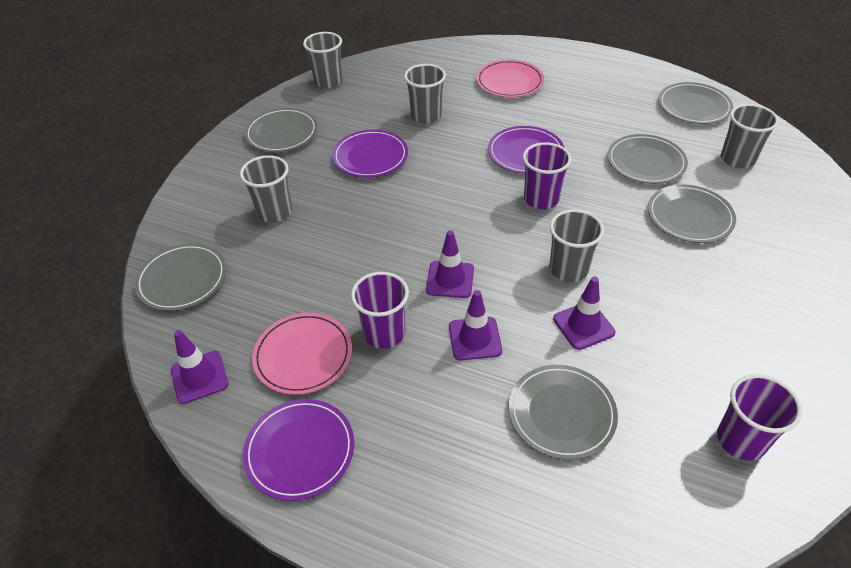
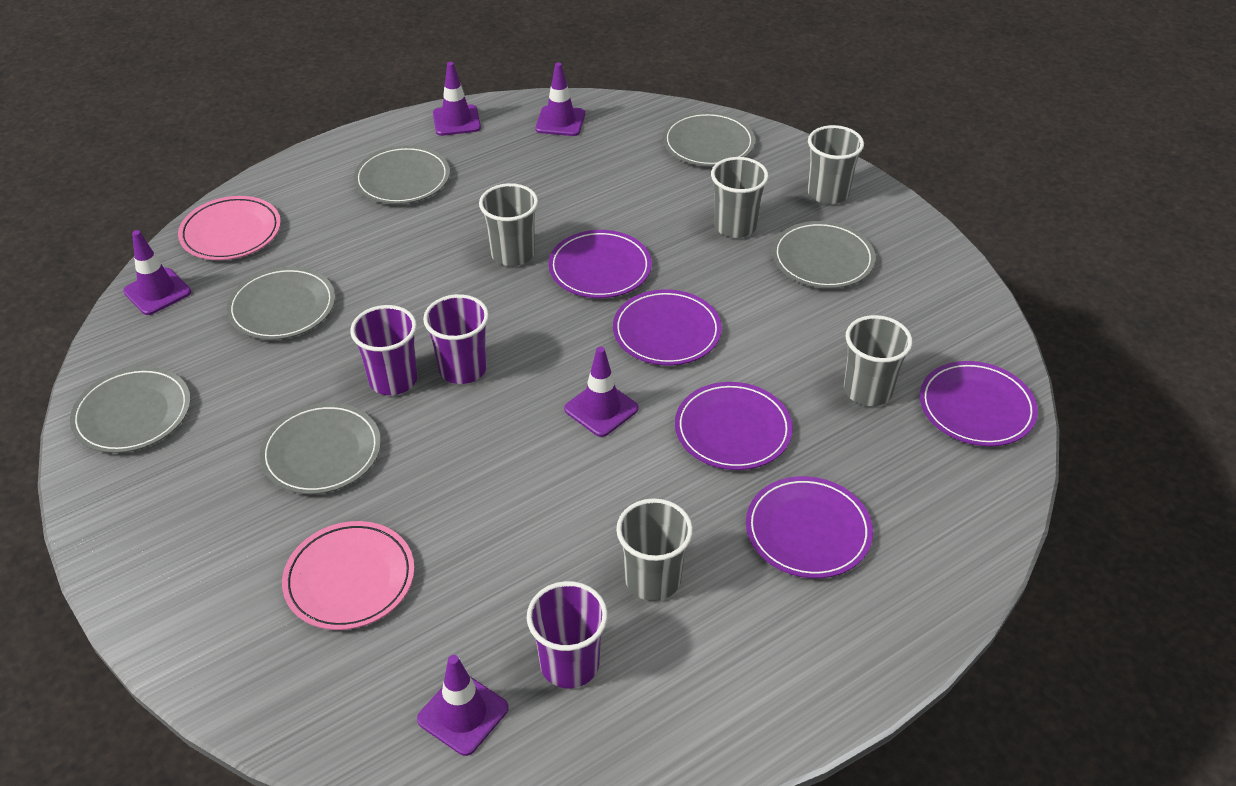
purple plate: 3 -> 5
purple traffic cone: 4 -> 5

